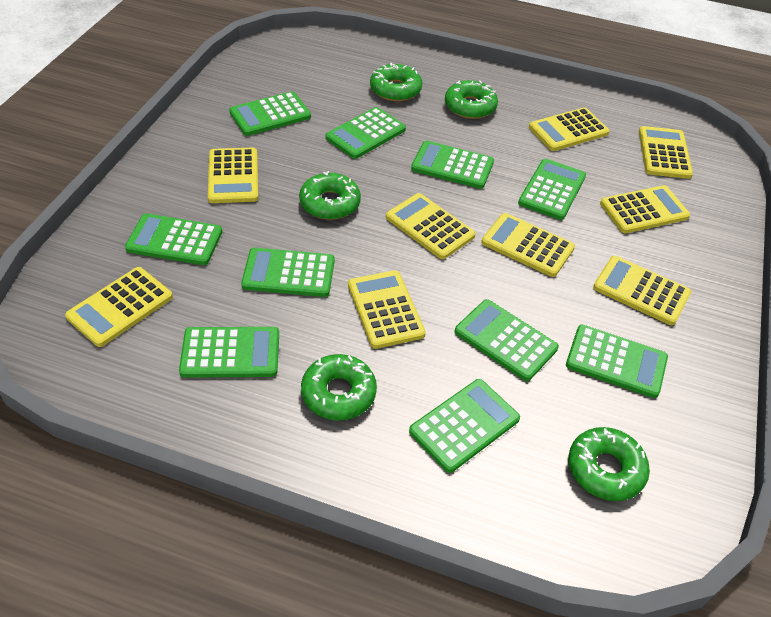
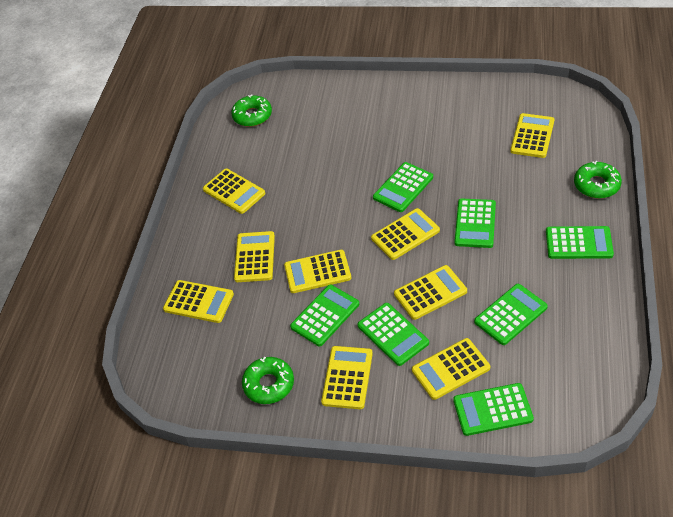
green calculator: 10 -> 7
green donut: 5 -> 3

